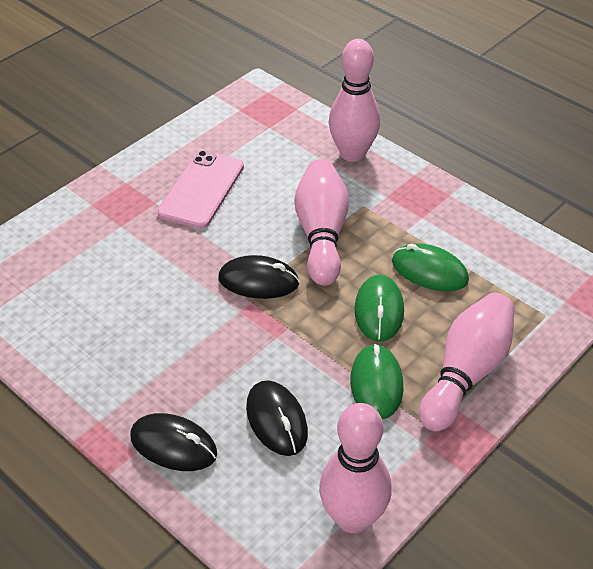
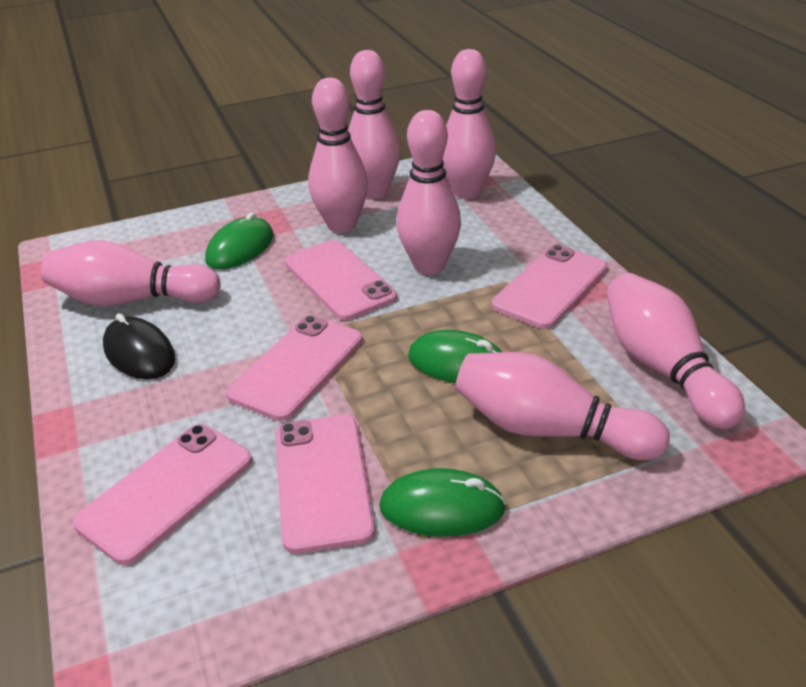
black mouse: 3 -> 1
pink bowling pin: 4 -> 7
pink phone: 1 -> 5

